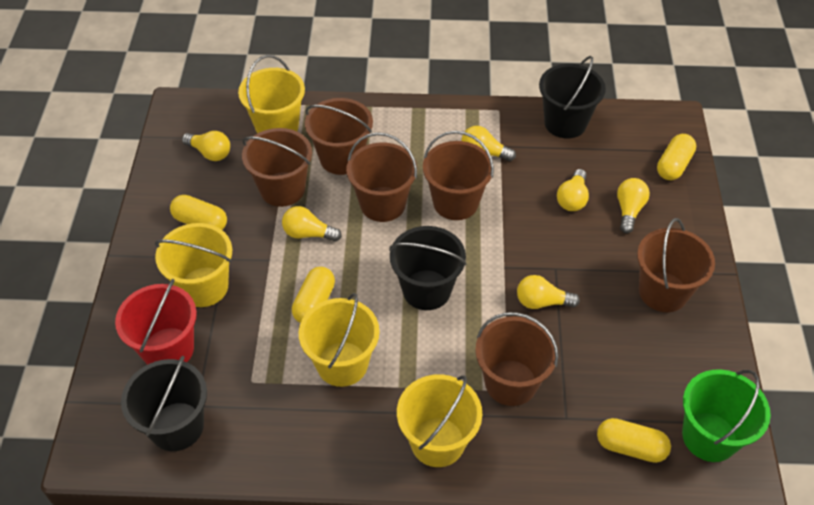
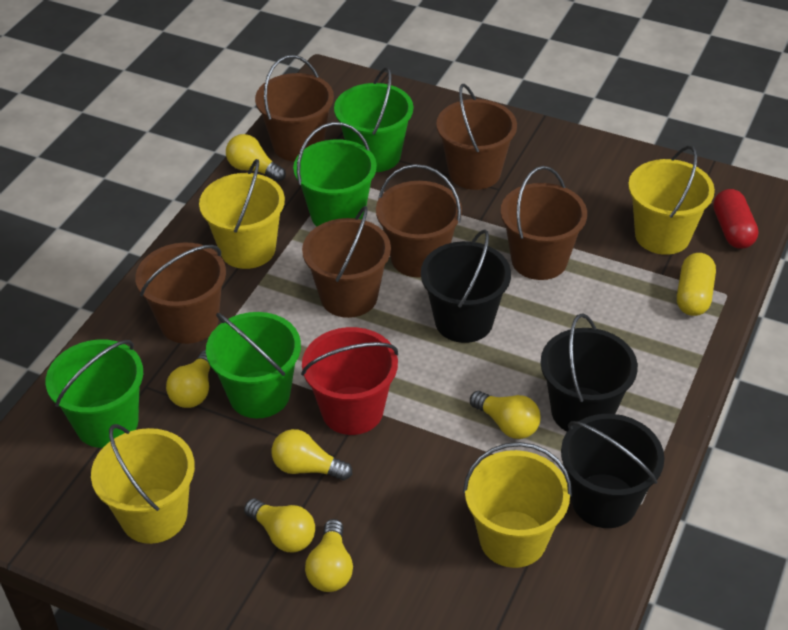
green bucket: 1 -> 4
red capsule: 0 -> 1
yellow capsule: 4 -> 1

